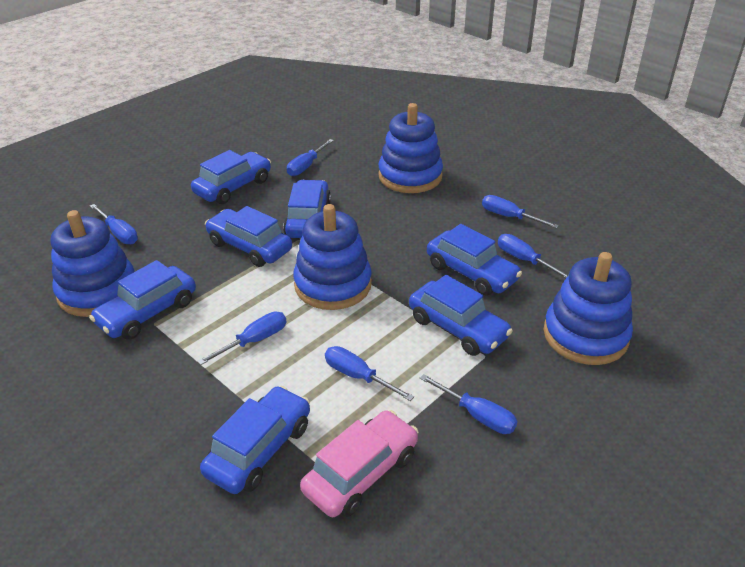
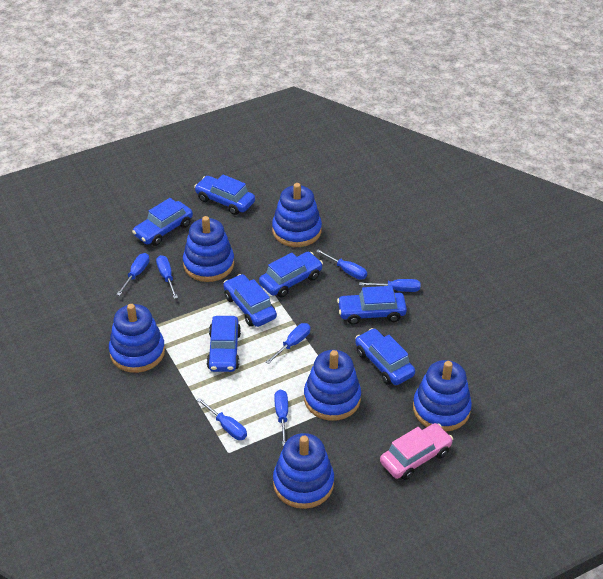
blue stacking toy: 4 -> 6

